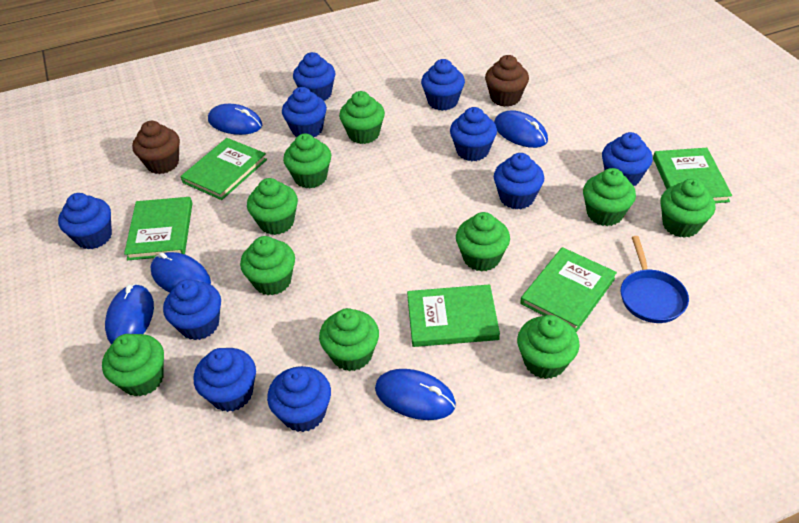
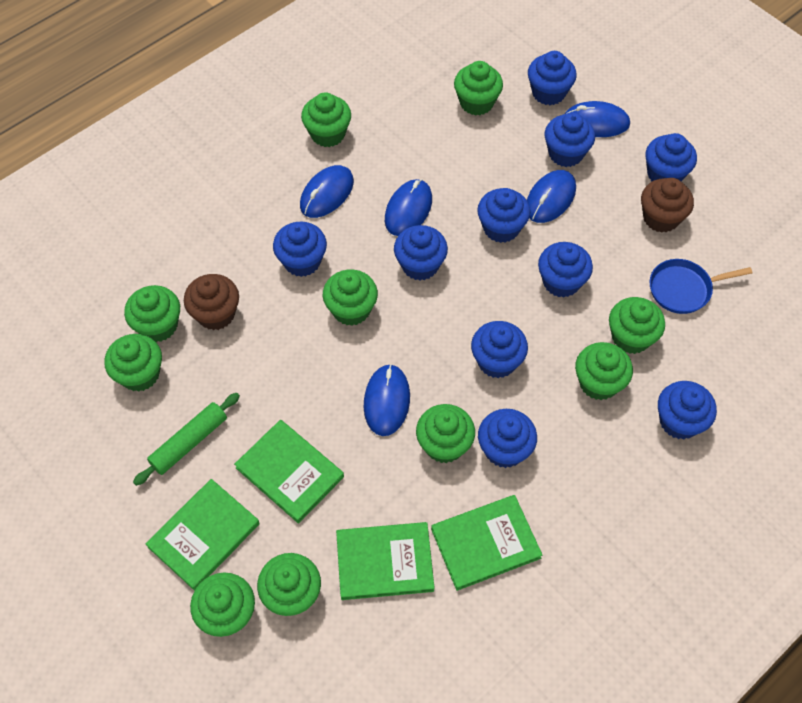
green book: 5 -> 4
green rolling pin: 0 -> 1

